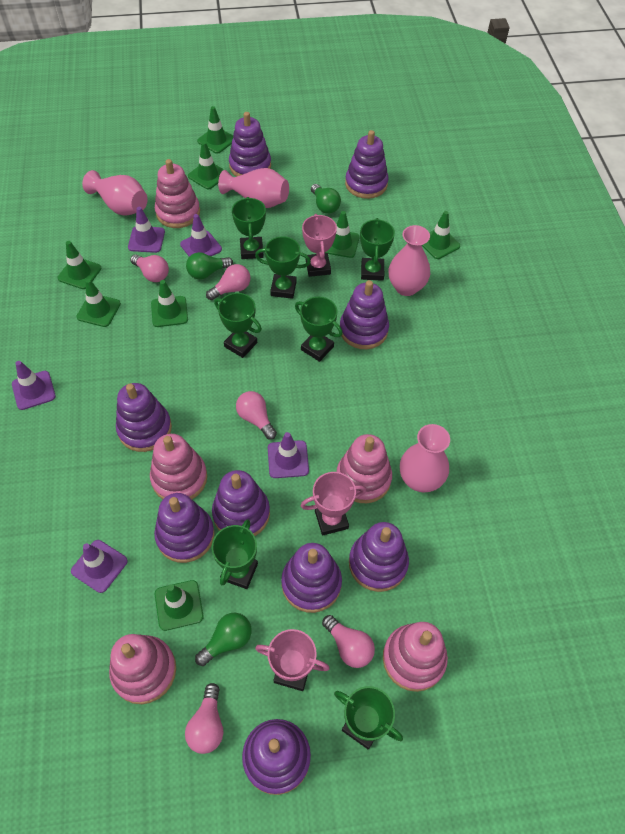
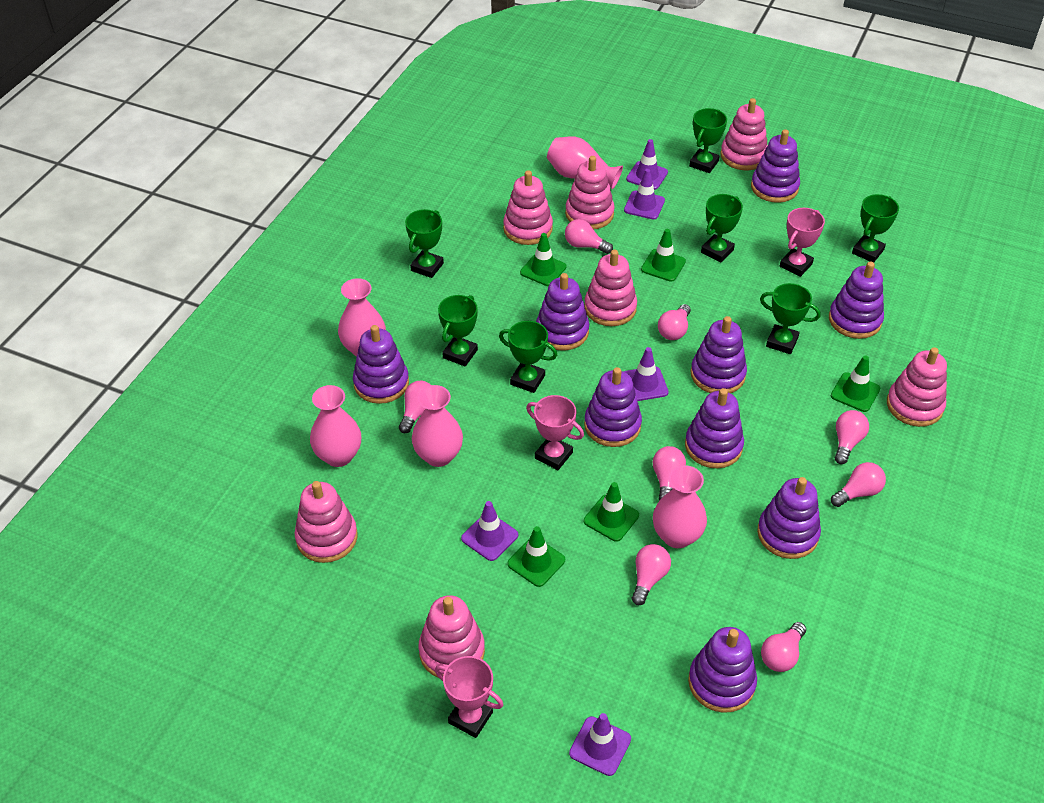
green light bulb: 3 -> 0
green traffic cone: 8 -> 5
pink light bulb: 5 -> 8
pink stacking toy: 5 -> 7
pink vase: 4 -> 5

